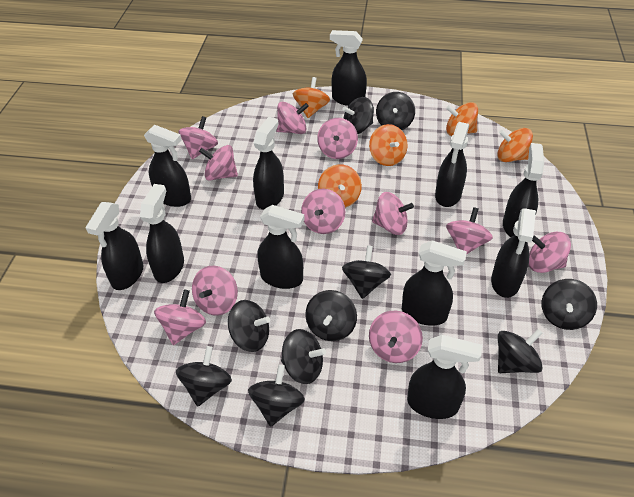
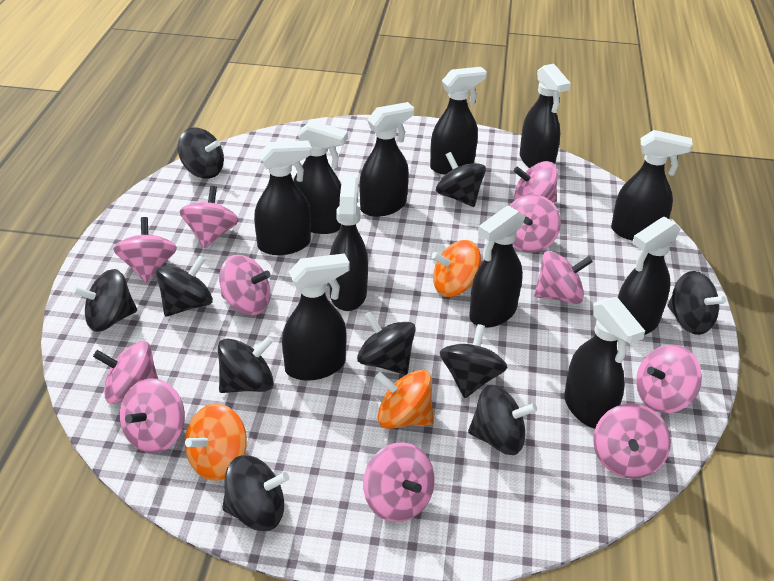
orange spinning top: 5 -> 3

